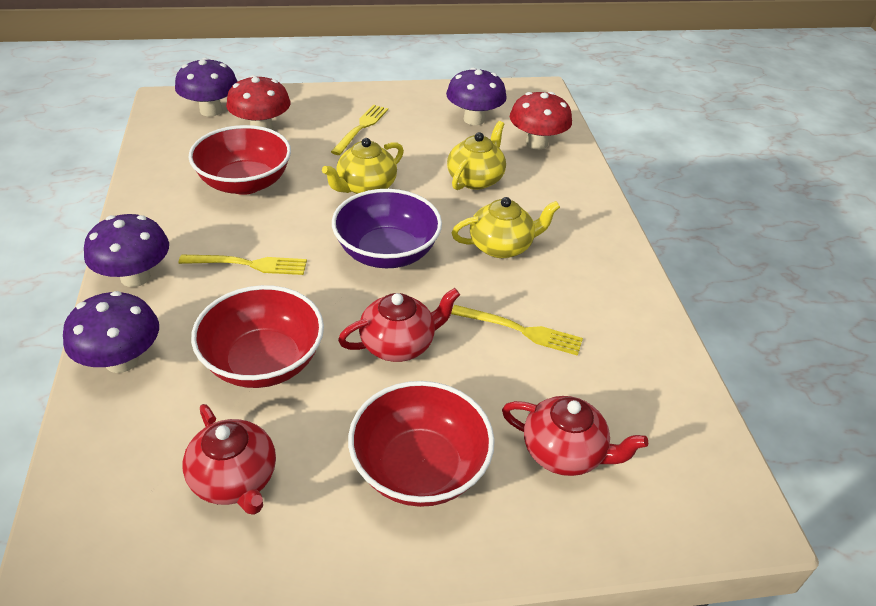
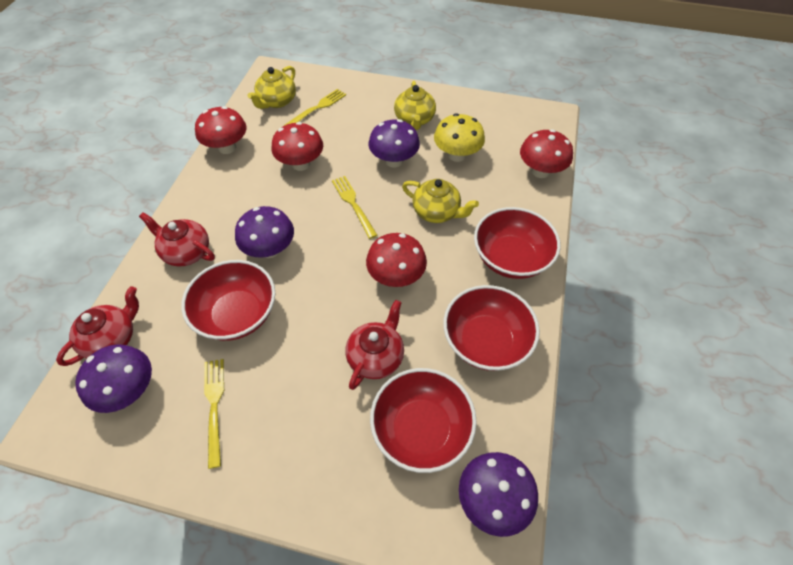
purple bowl: 1 -> 0
red bowl: 3 -> 4
red mushroom: 2 -> 4
yellow mushroom: 0 -> 1

